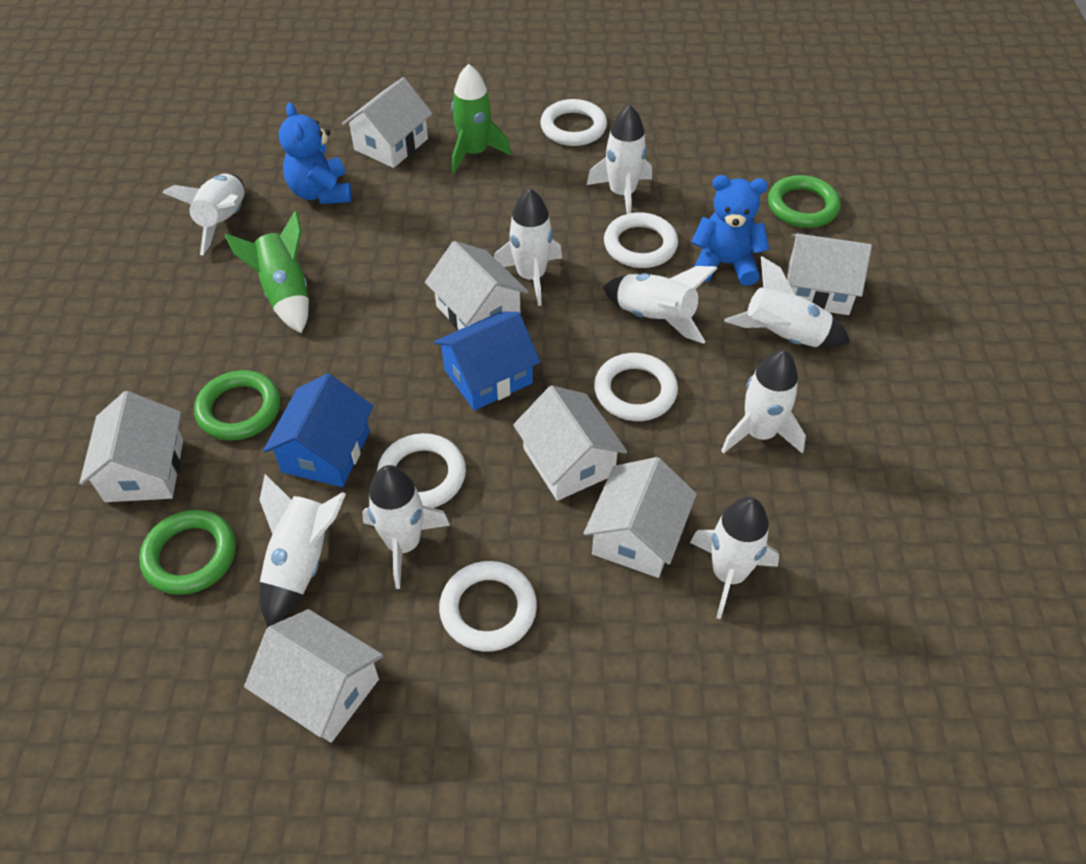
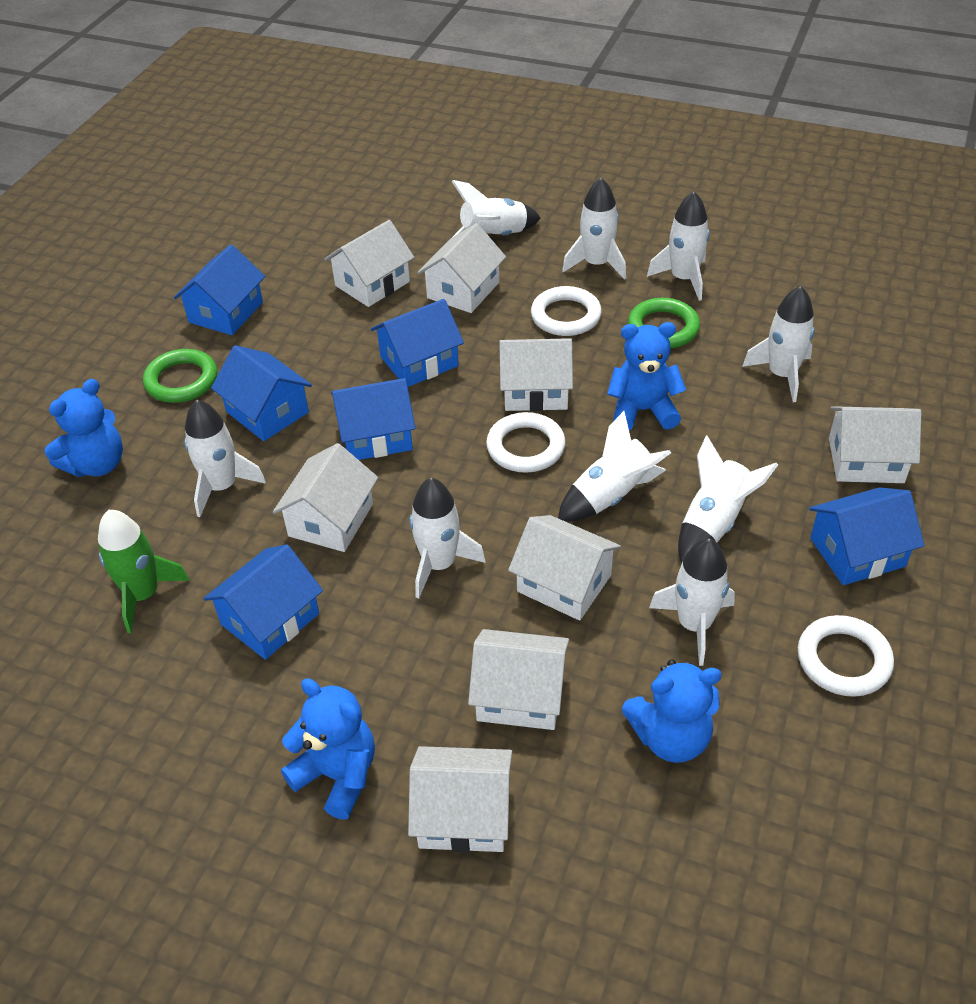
blue house: 2 -> 6
blue teddy bear: 2 -> 4
green ring: 3 -> 2
green rocket: 2 -> 1
white house: 7 -> 8
white ring: 5 -> 3

